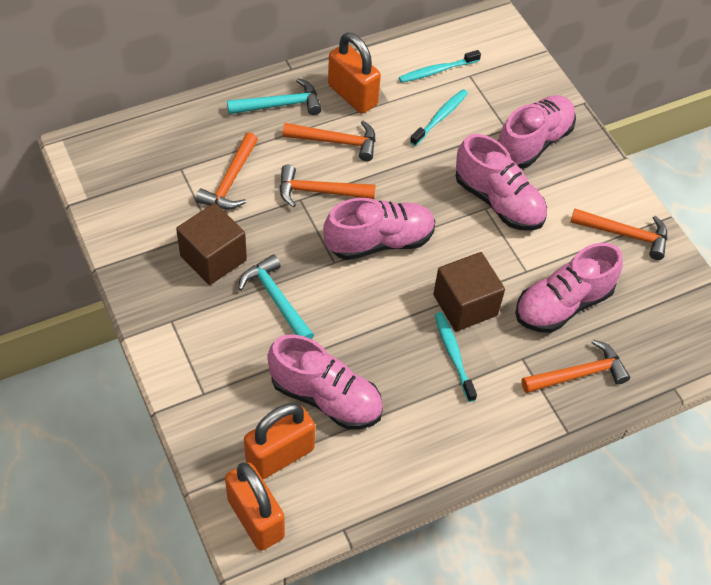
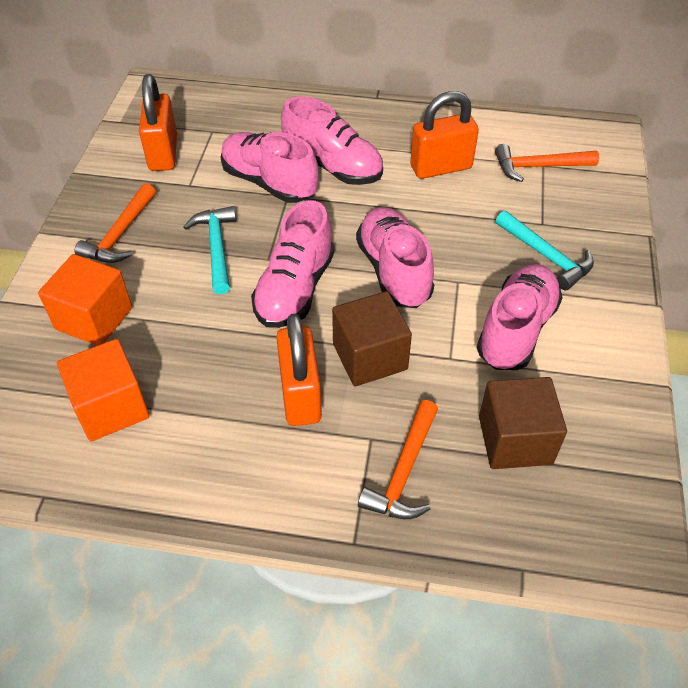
orange cube: 0 -> 2
orange hammer: 5 -> 3
turquoise toothbrush: 3 -> 0

